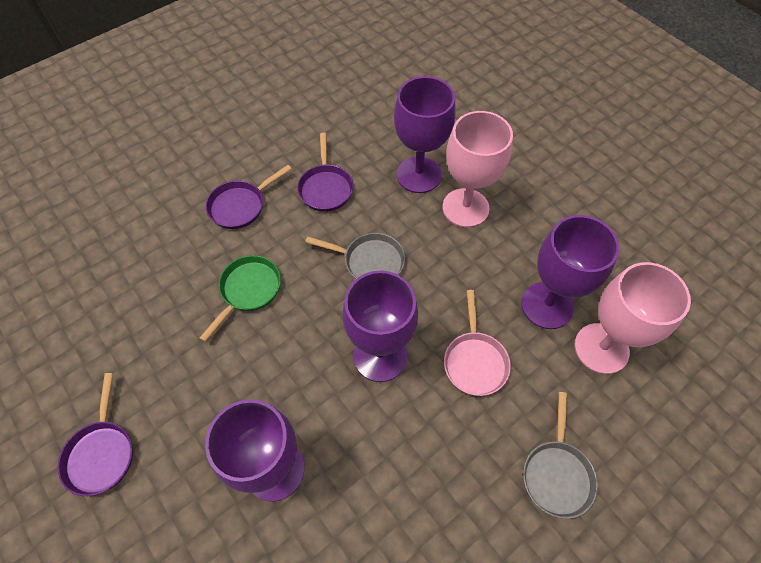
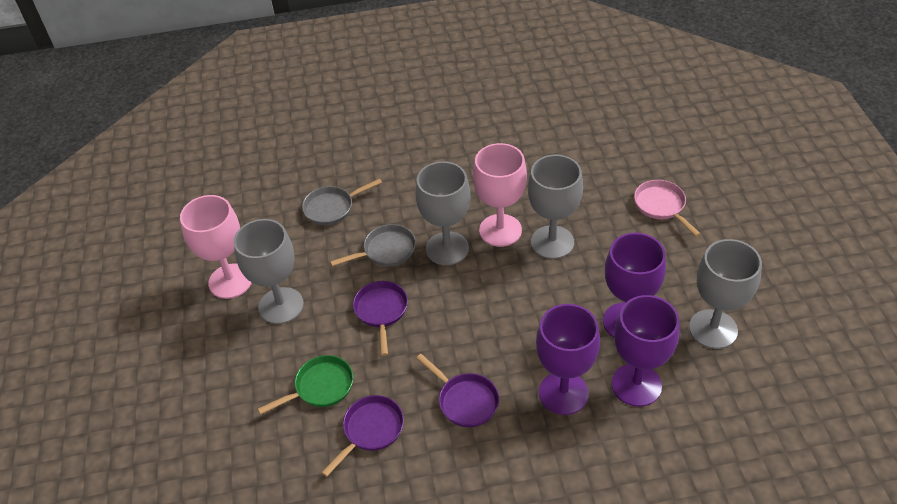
grey goblet: 0 -> 4
purple goblet: 4 -> 3

